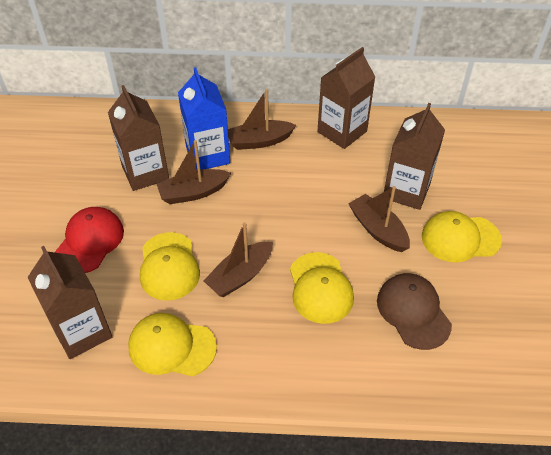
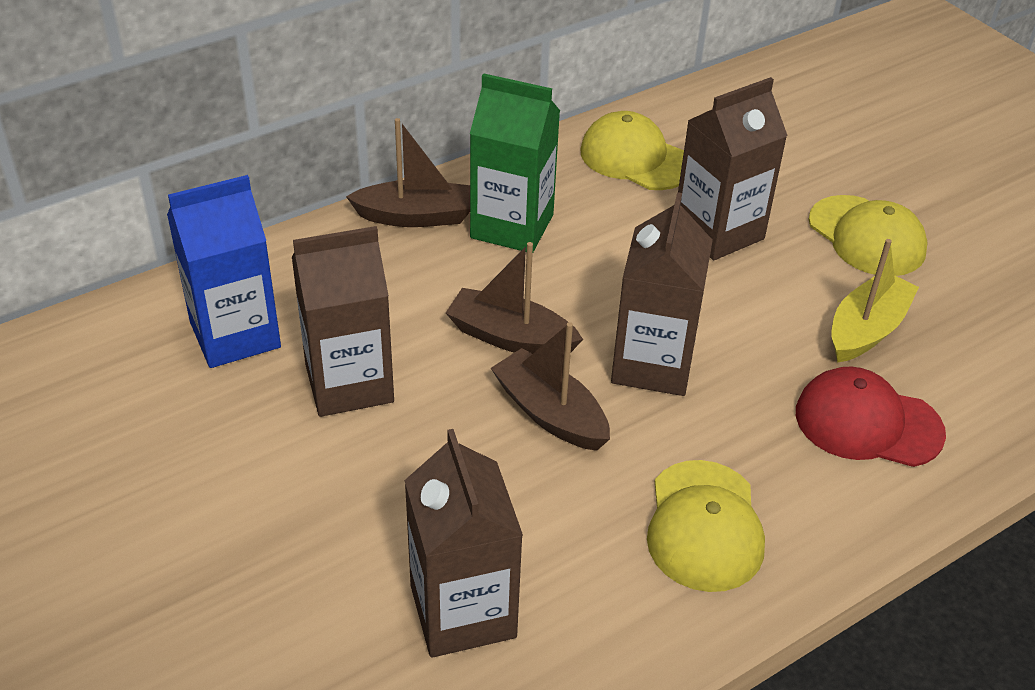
brown boat: 4 -> 3
brown cap: 1 -> 0
green carton: 0 -> 1
yellow boat: 0 -> 1
yellow cap: 4 -> 3

